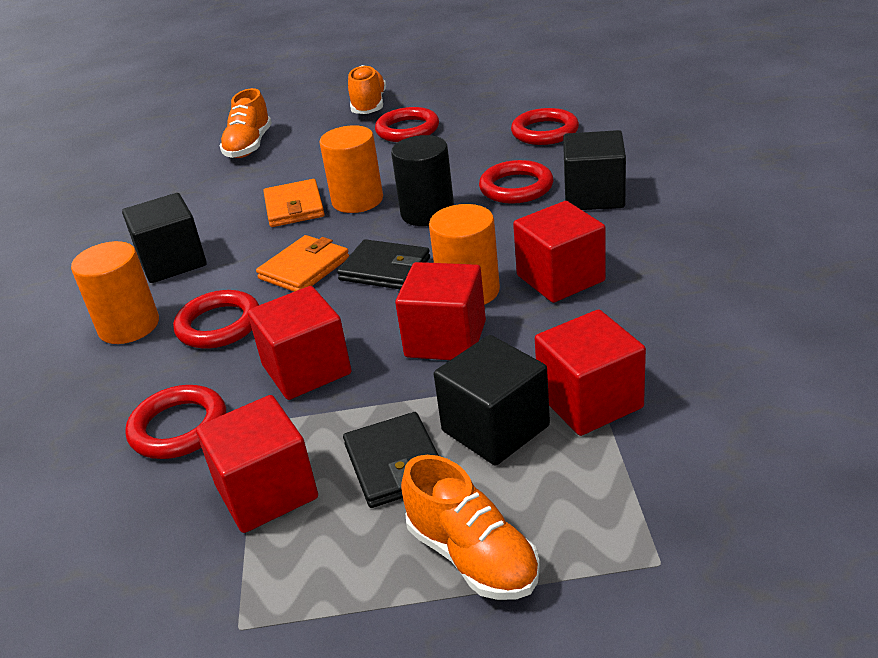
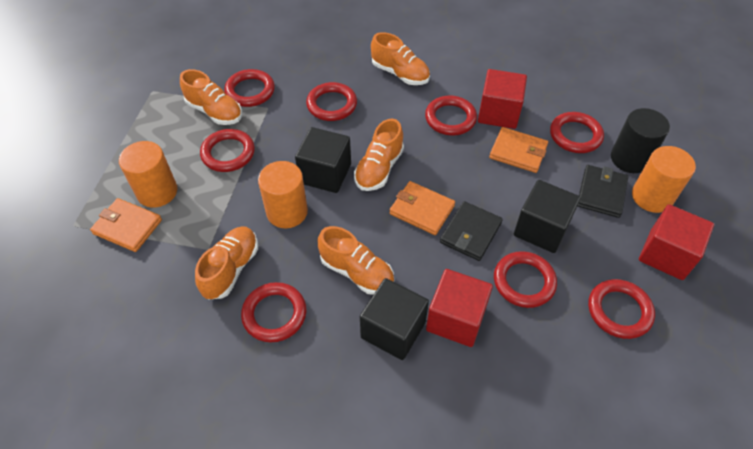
orange shoe: 3 -> 5
orange wallet: 2 -> 3
red cube: 5 -> 3
red ring: 5 -> 8

